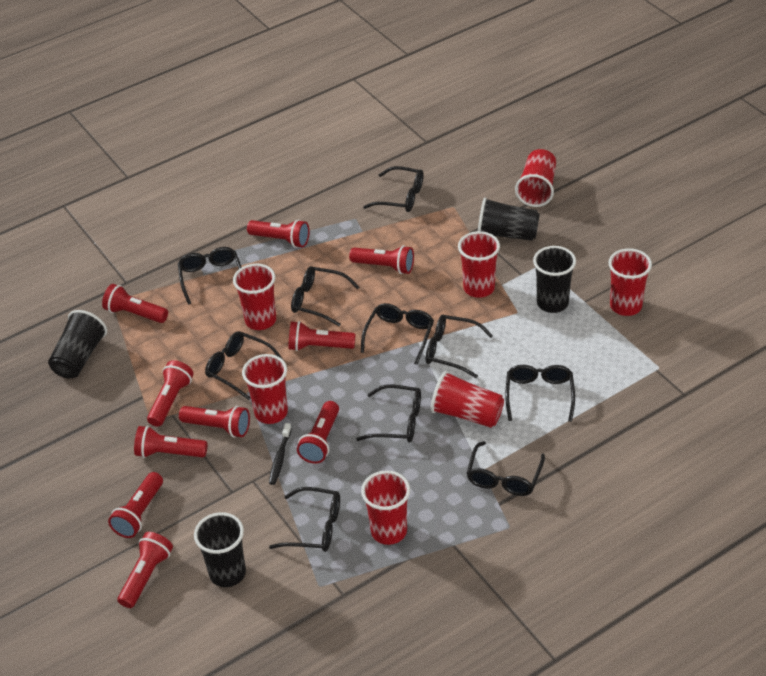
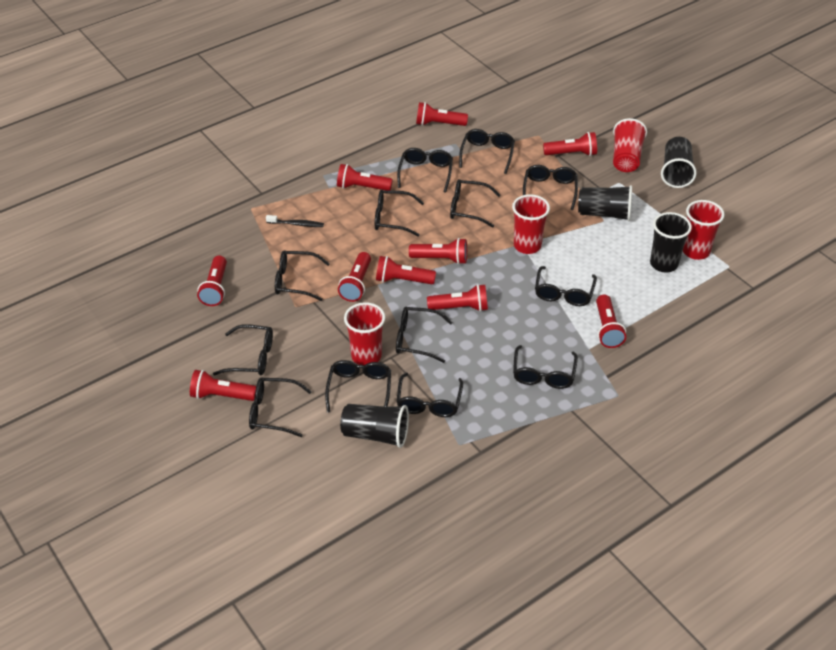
black glasses: 10 -> 13
red cup: 7 -> 4

